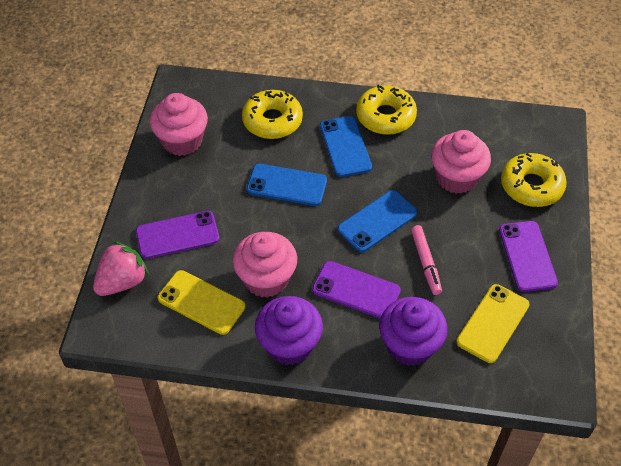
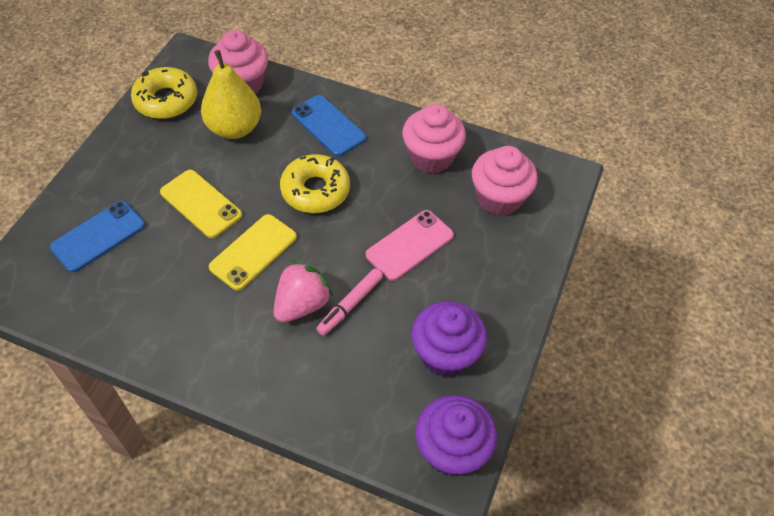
blue phone: 3 -> 2
pink phone: 0 -> 1
purple phone: 3 -> 0
yellow donut: 3 -> 2
yellow pear: 0 -> 1

